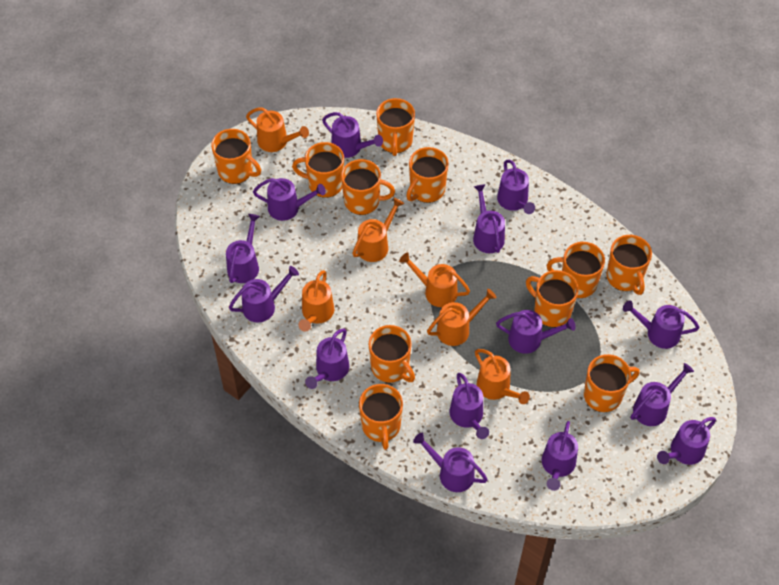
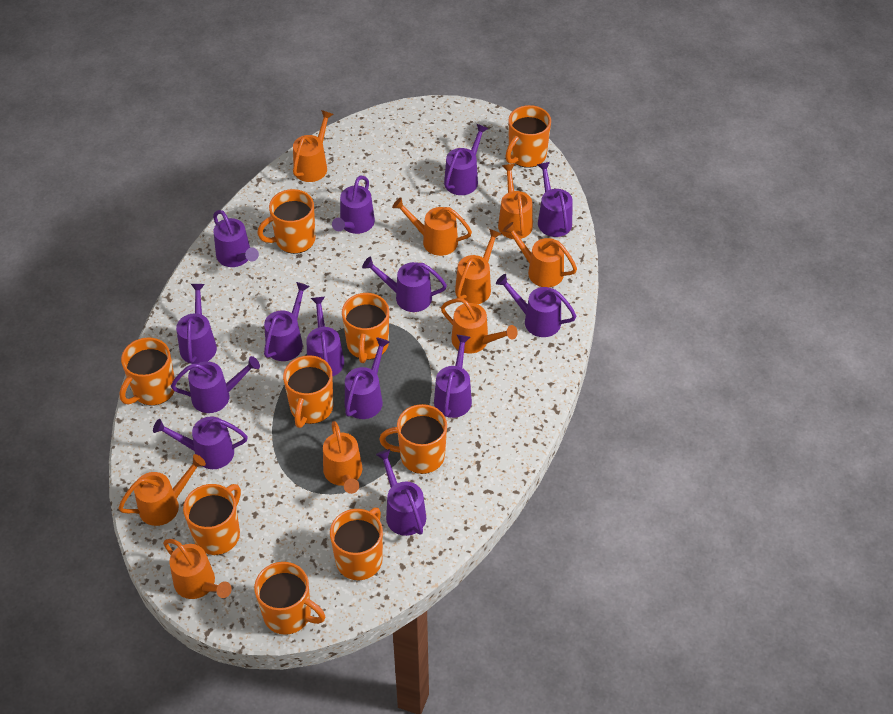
orange mug: 11 -> 9
orange watering can: 6 -> 9

